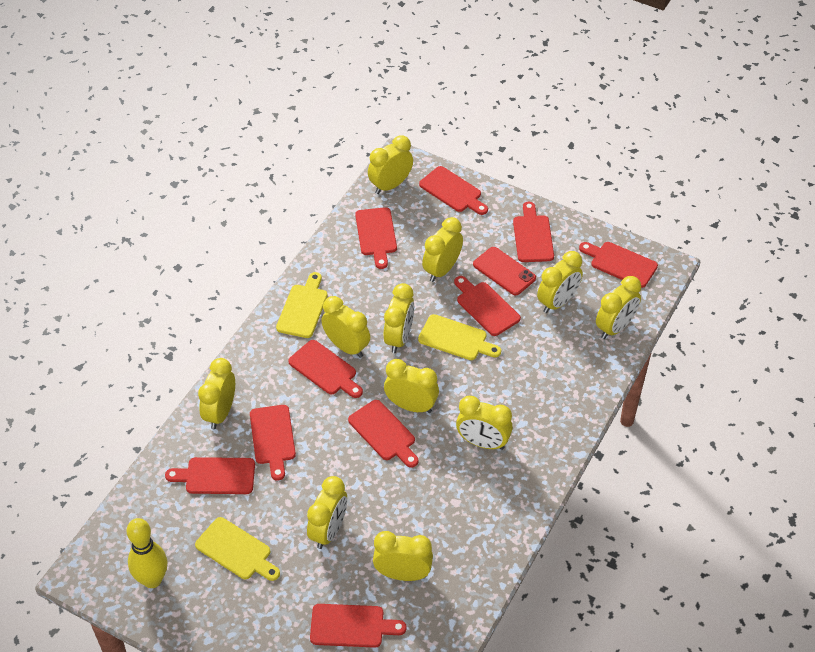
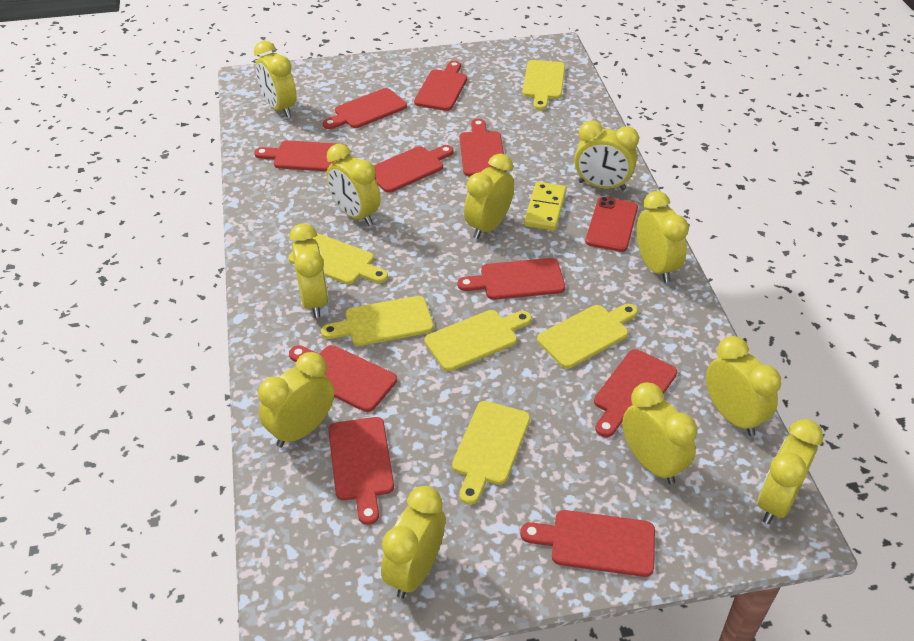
yellow bowling pin: 1 -> 0
yellow cutting board: 3 -> 6
yellow domino: 0 -> 1

